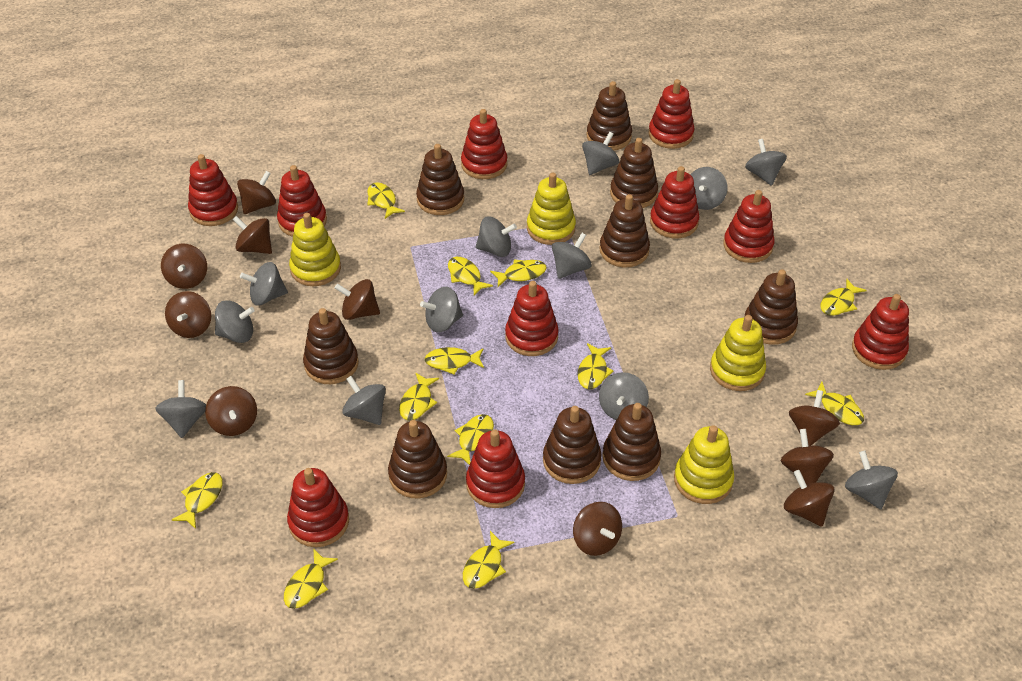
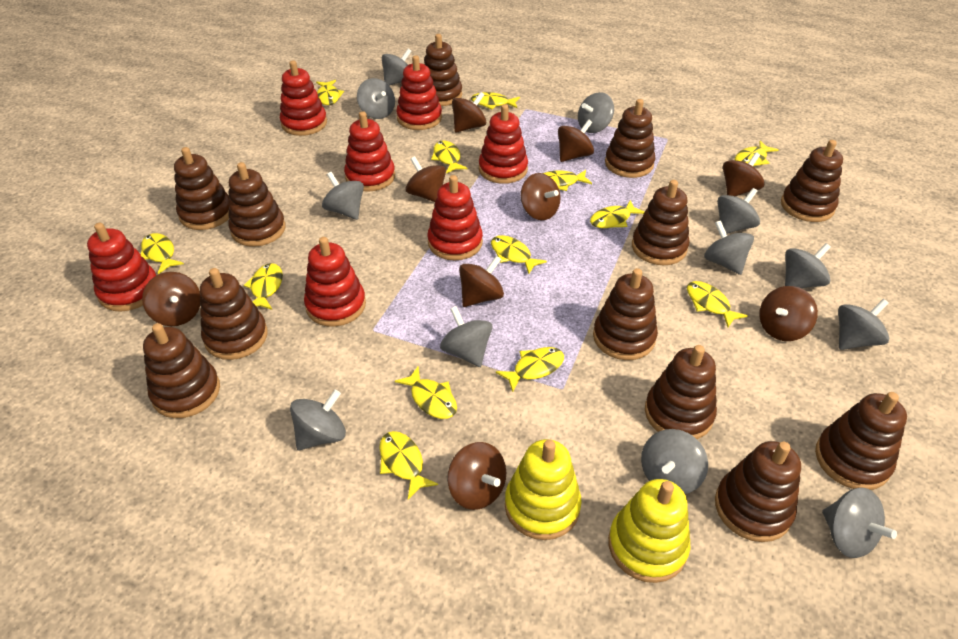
brown spinning top: 10 -> 9
brown stacking toy: 9 -> 12
red stacking toy: 10 -> 7
yellow fish: 12 -> 13
yellow stacking toy: 4 -> 2

